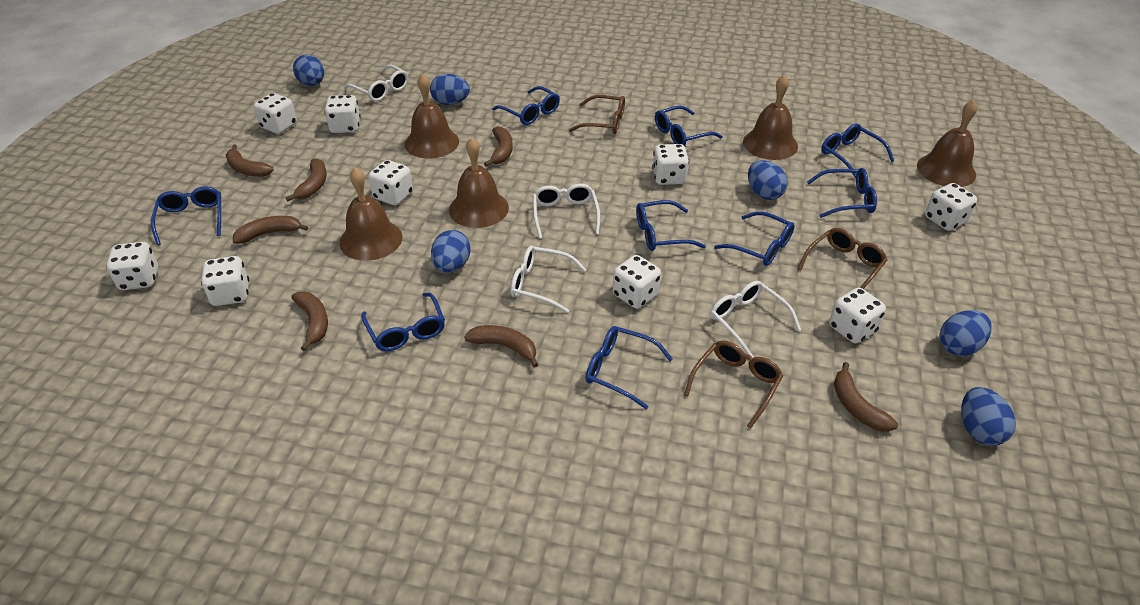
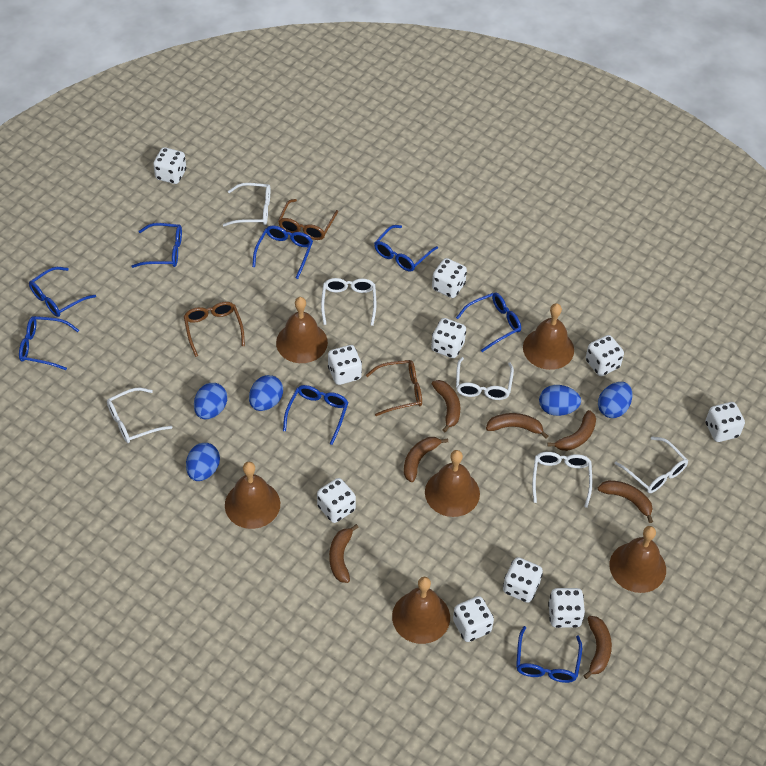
blue egg: 6 -> 5
blue glasses: 9 -> 8
brown bell: 5 -> 6
white dice: 9 -> 10
white glasses: 4 -> 6

